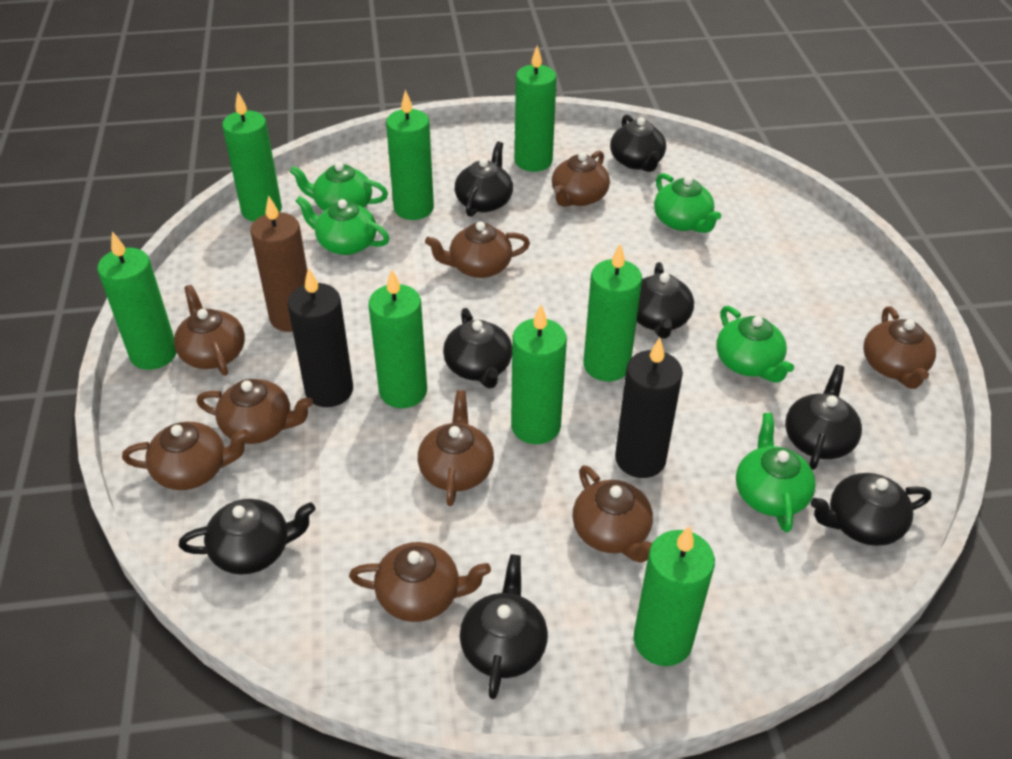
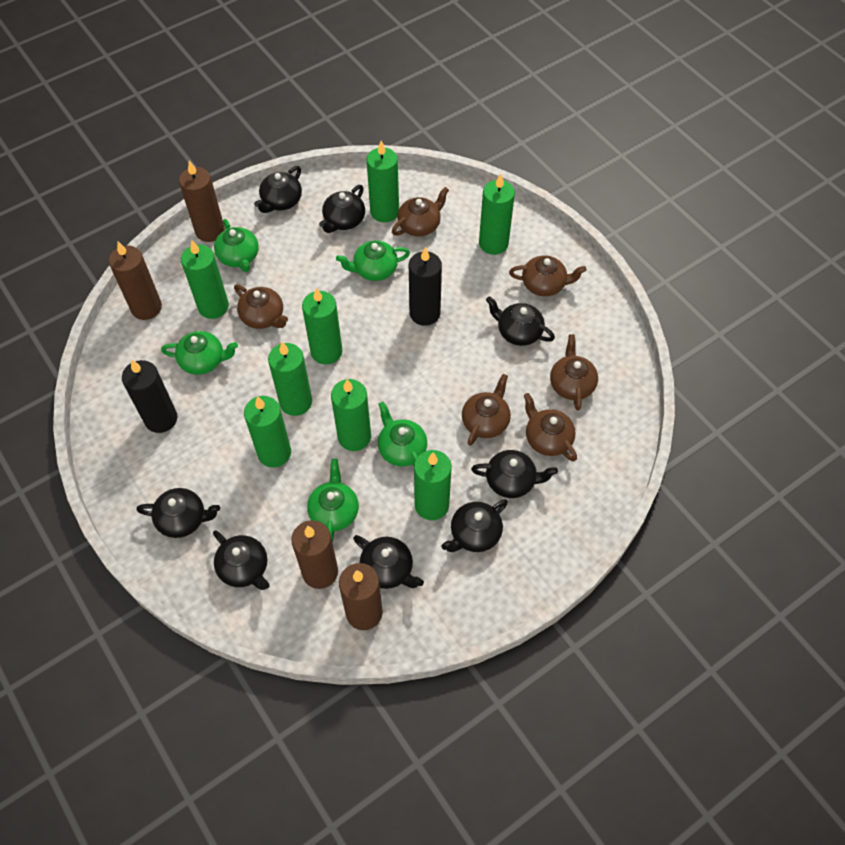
brown candle: 1 -> 4
brown teapot: 9 -> 6

